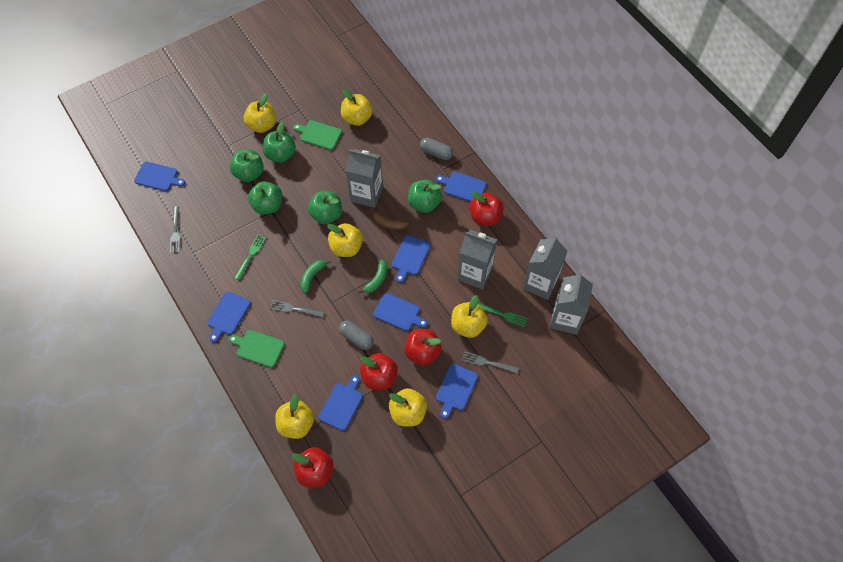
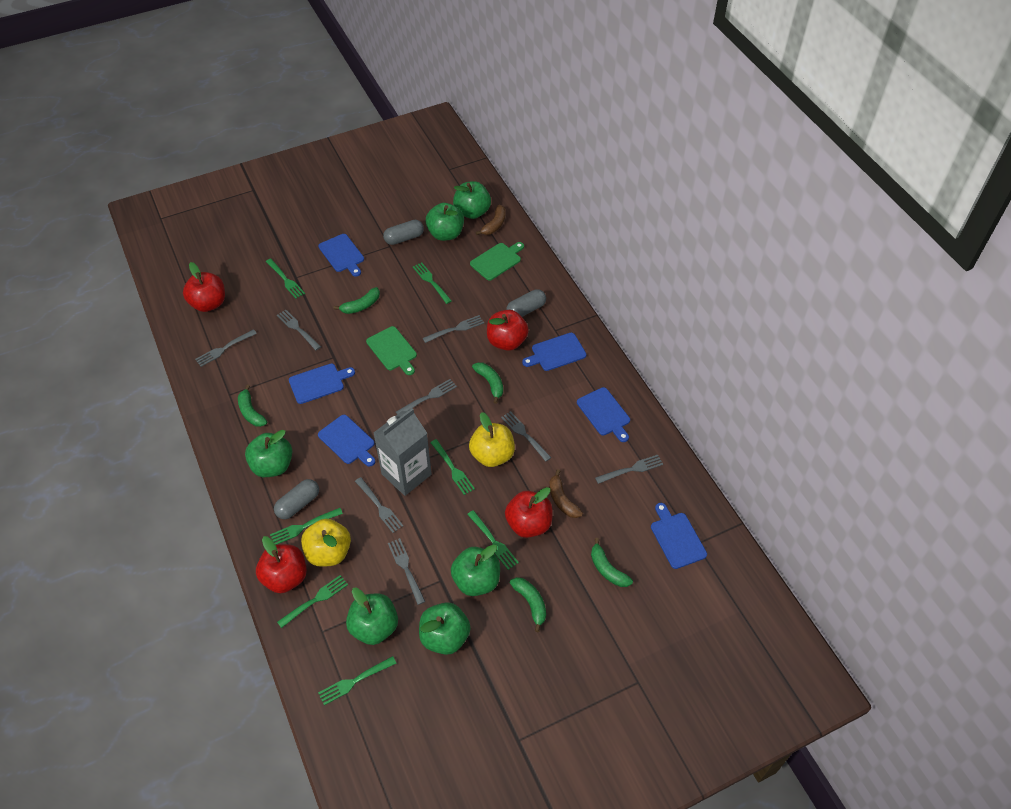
blue cutting board: 7 -> 6
brown banana: 1 -> 2
green apple: 5 -> 6
green banana: 2 -> 5
green fork: 2 -> 7
grey capsule: 2 -> 3
grey carton: 4 -> 1
grey fork: 3 -> 8
yellow apple: 6 -> 2

